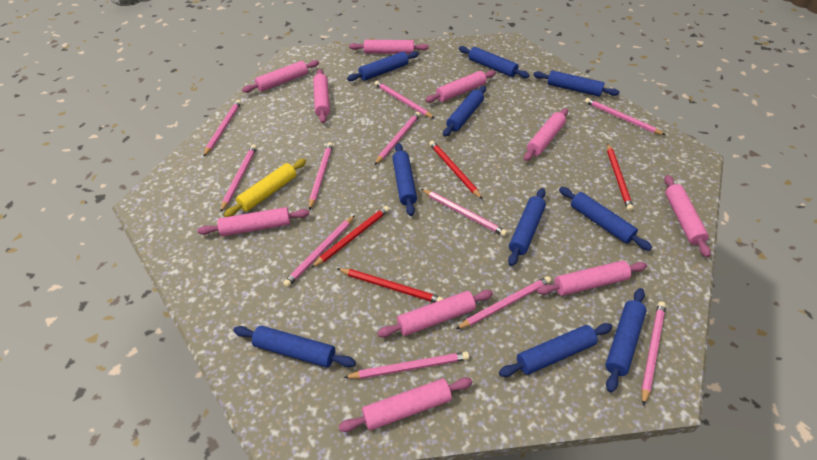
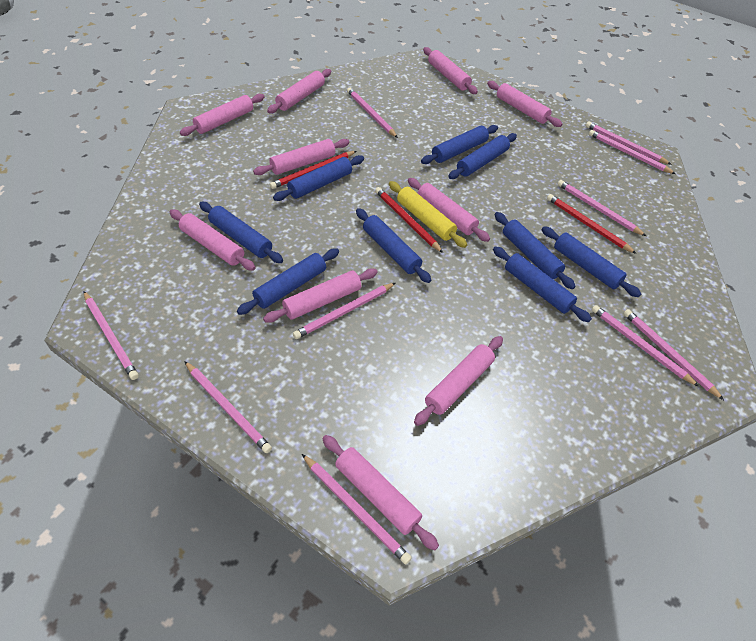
blue rolling pin: 10 -> 9
pink pencil: 11 -> 10
red pencil: 4 -> 3

